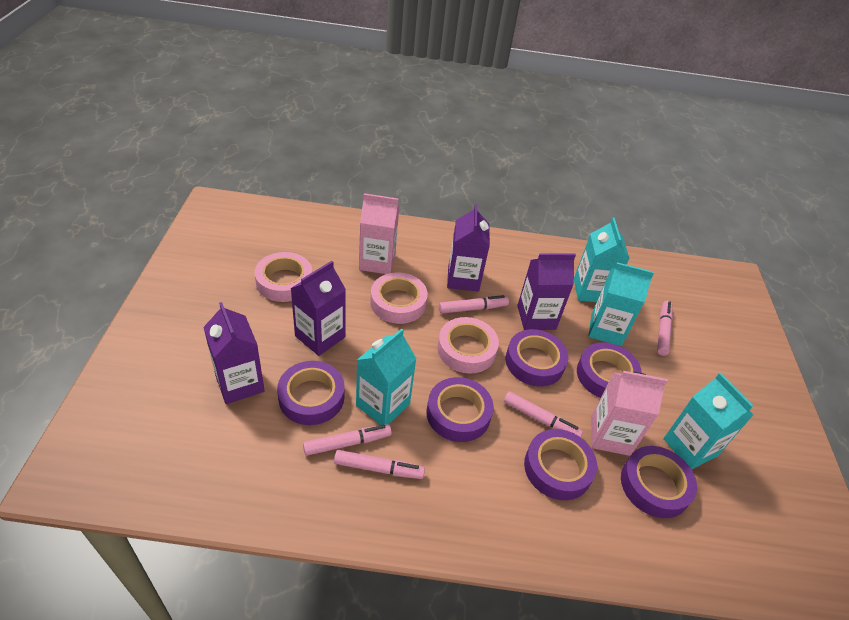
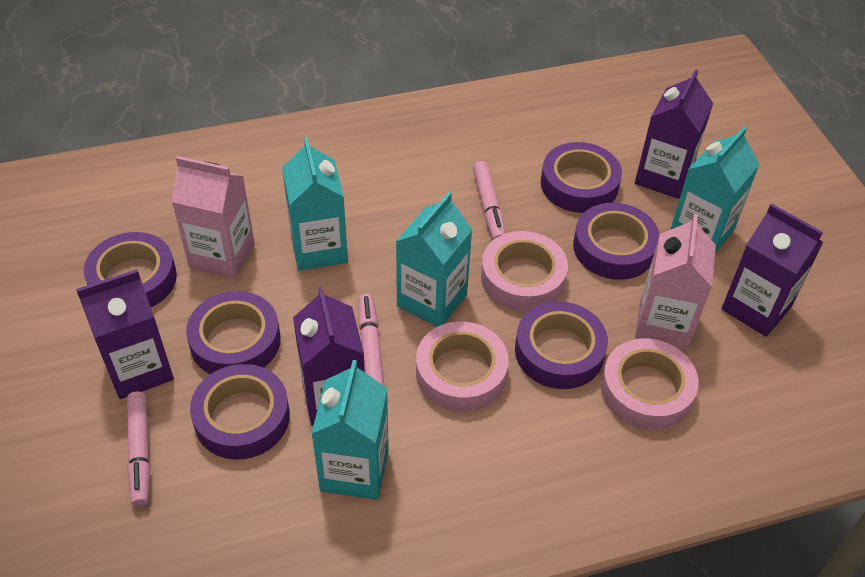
pink marker: 5 -> 3

